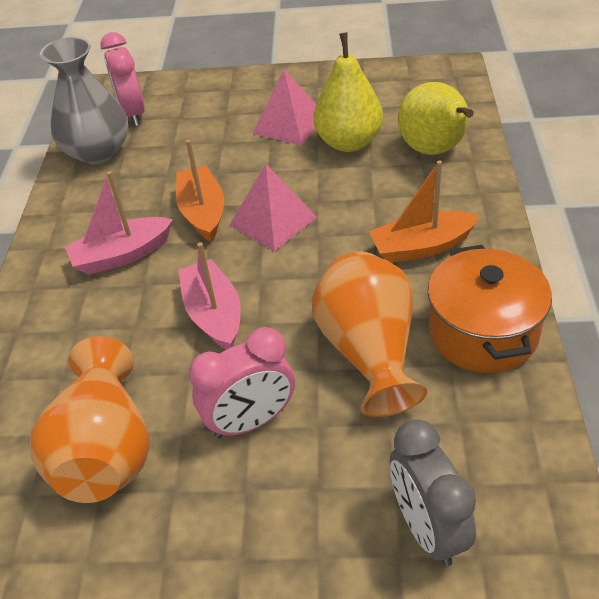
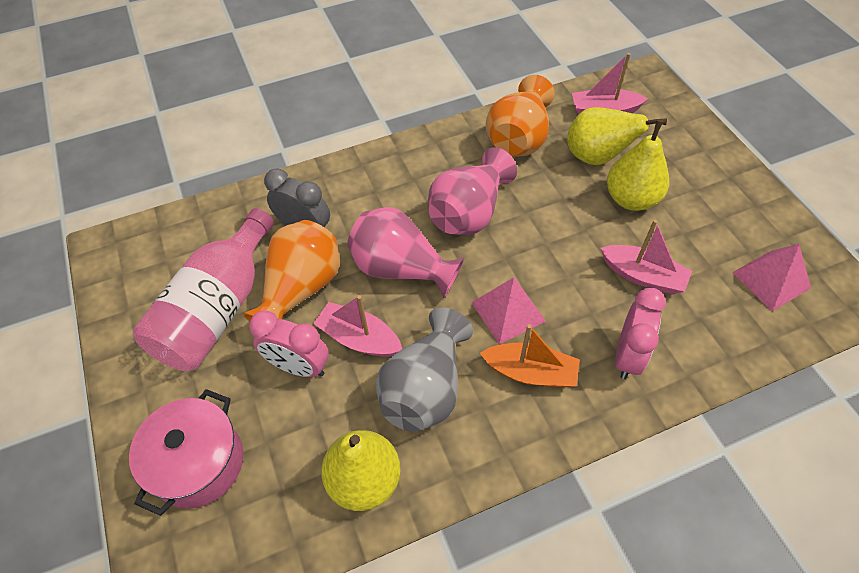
orange boat: 2 -> 1
orange pot: 1 -> 0
pink boat: 2 -> 3
pink bottle: 0 -> 1
pink pot: 0 -> 1
pink vase: 0 -> 2
yellow pear: 2 -> 3

